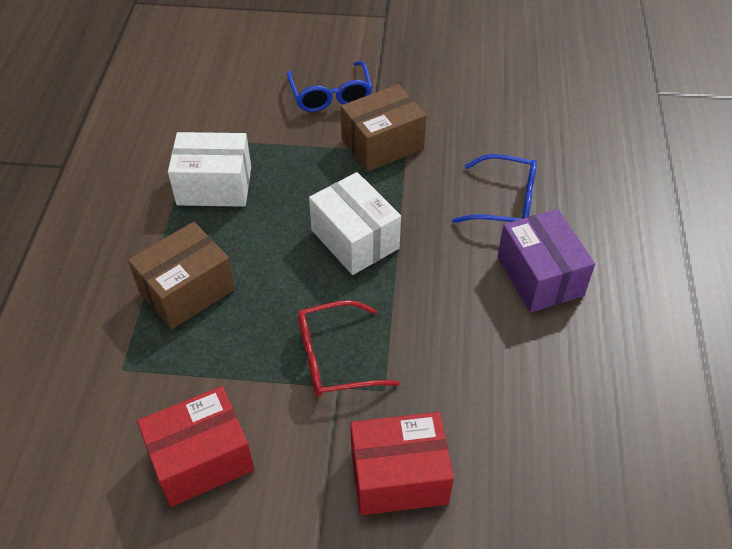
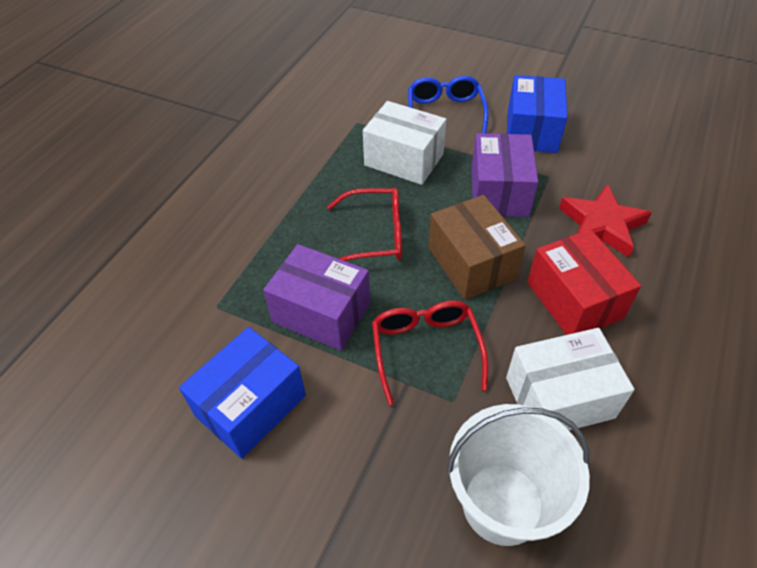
blue box: 0 -> 2
blue glasses: 2 -> 1
brown box: 2 -> 1
purple box: 1 -> 2
red box: 2 -> 1
red glasses: 1 -> 2
red star: 0 -> 1
white bucket: 0 -> 1

